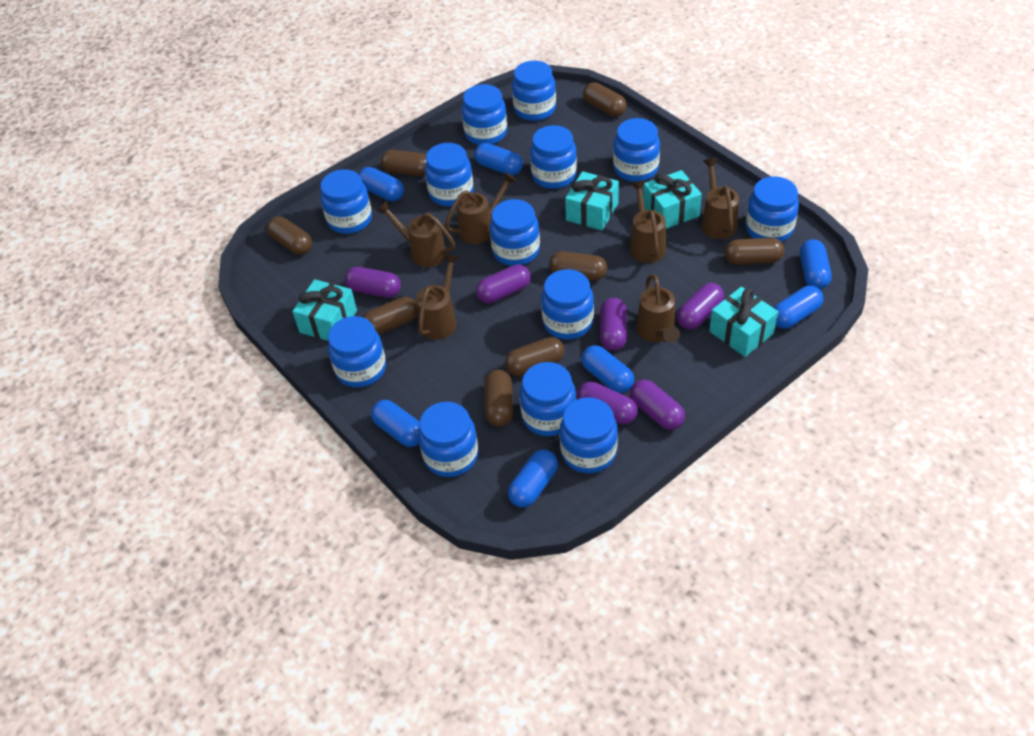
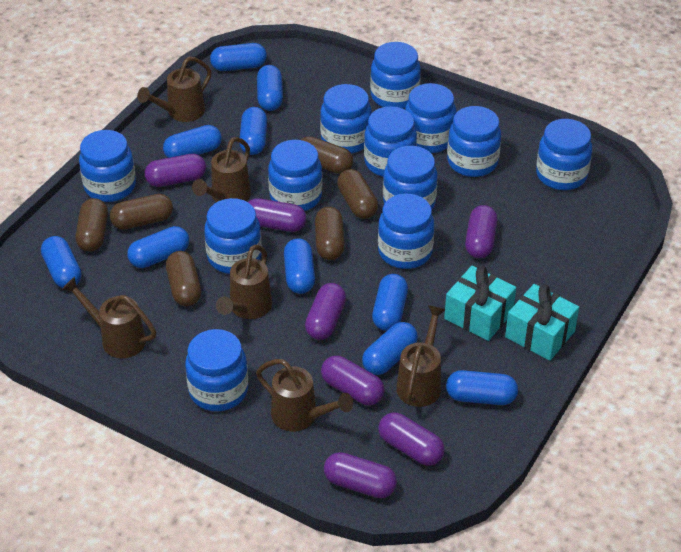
blue capsule: 7 -> 10
blue jar: 13 -> 12
brown capsule: 8 -> 6
purple capsule: 6 -> 7
turquoise gift: 4 -> 2

